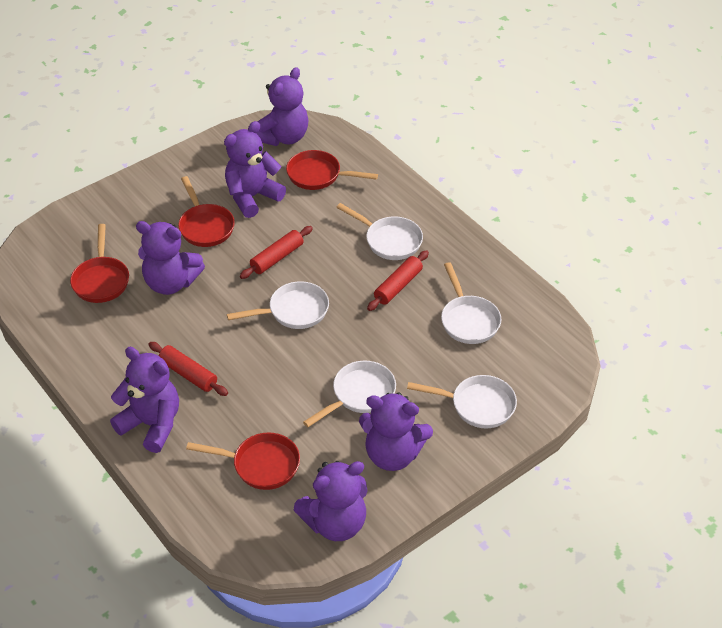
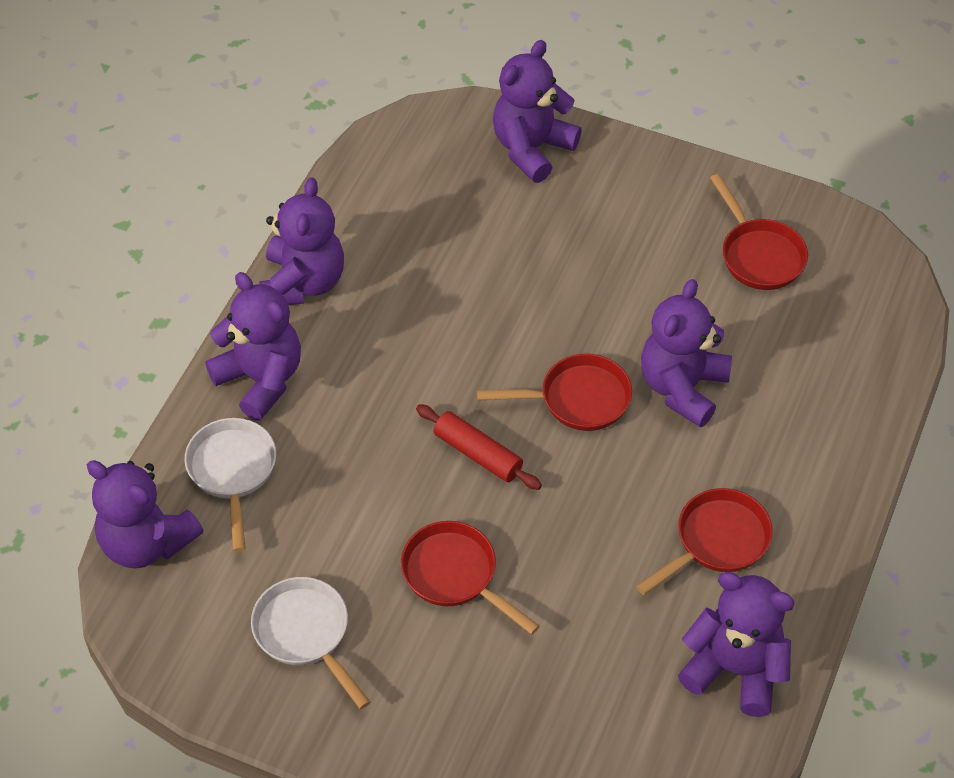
red rolling pin: 3 -> 1
white pan: 5 -> 2

